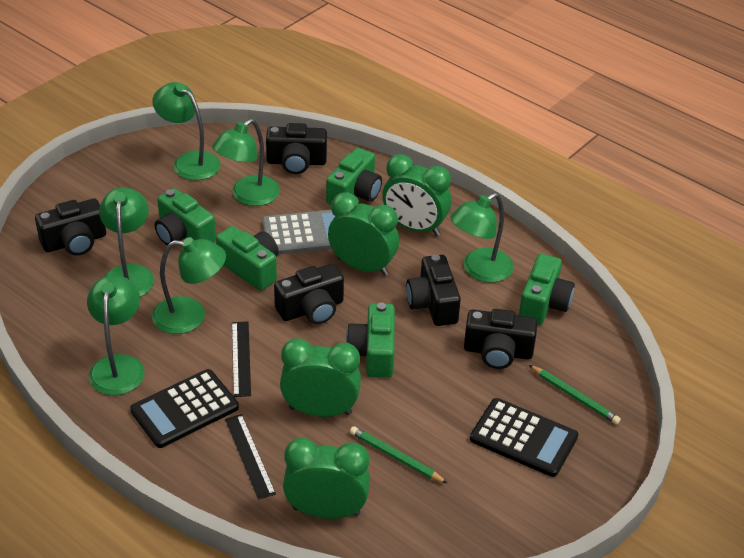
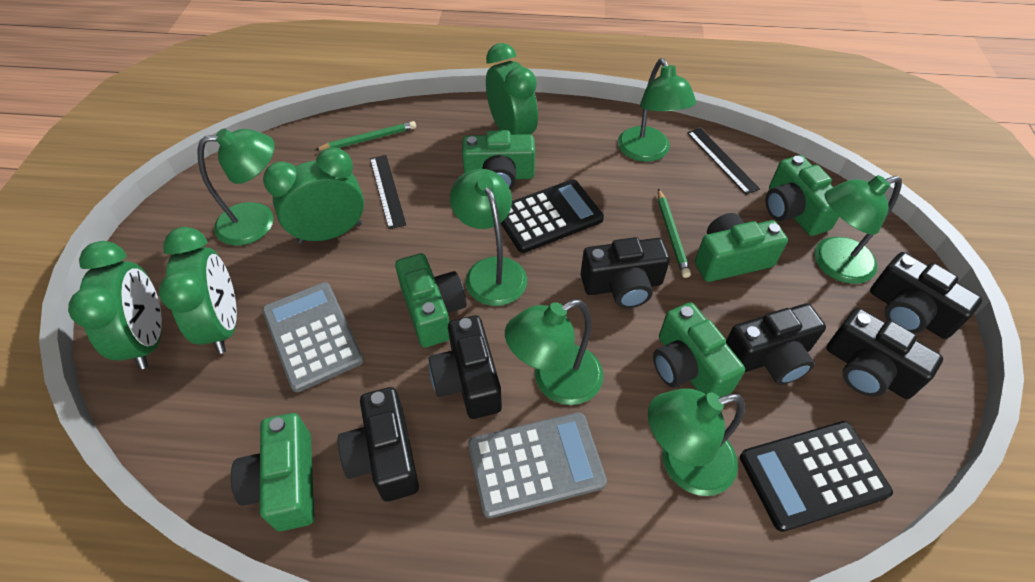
black camera: 5 -> 6
green camera: 5 -> 6
grey calculator: 1 -> 2

